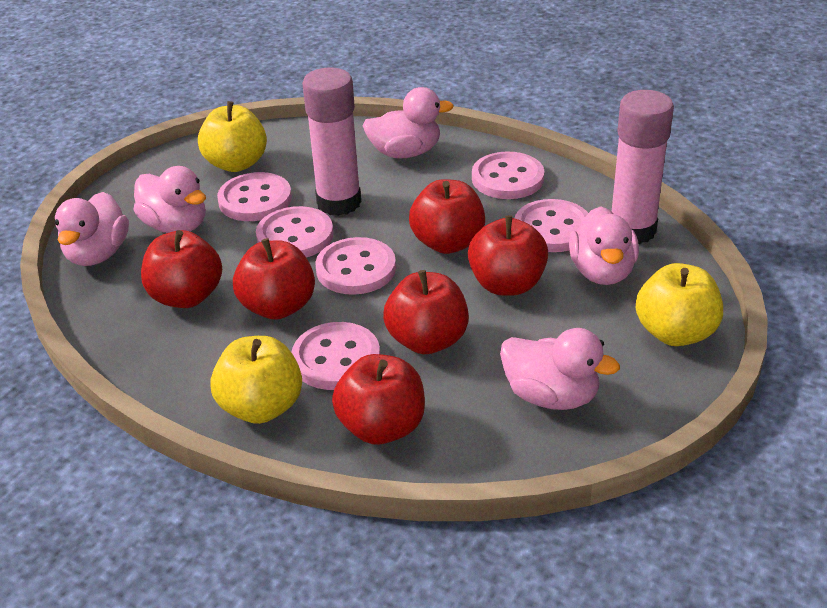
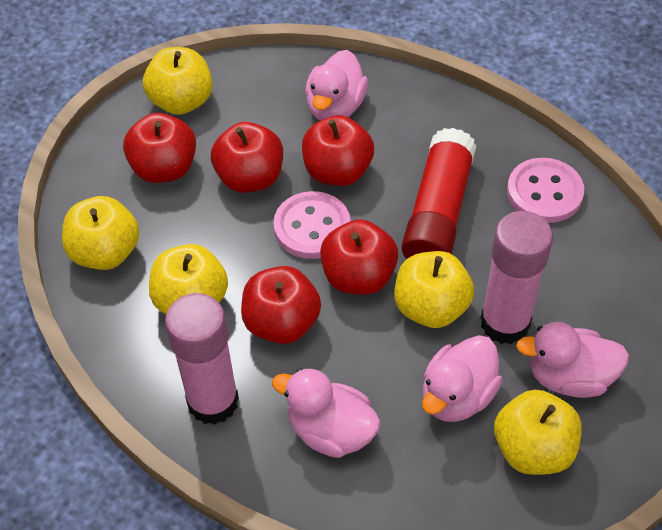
pink button: 6 -> 2
pink duck: 5 -> 4
red apple: 6 -> 5
red glue stick: 0 -> 1
yellow apple: 3 -> 5

